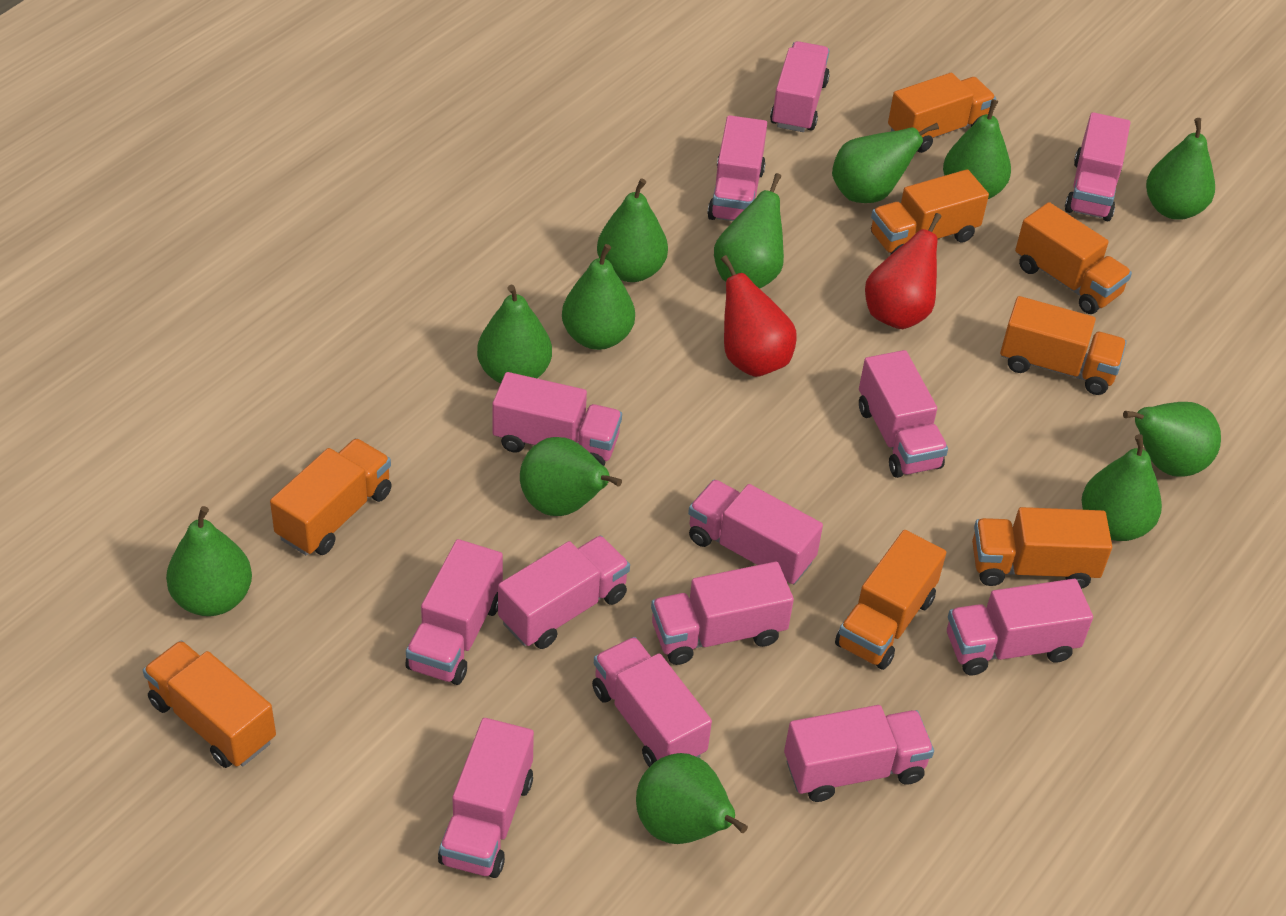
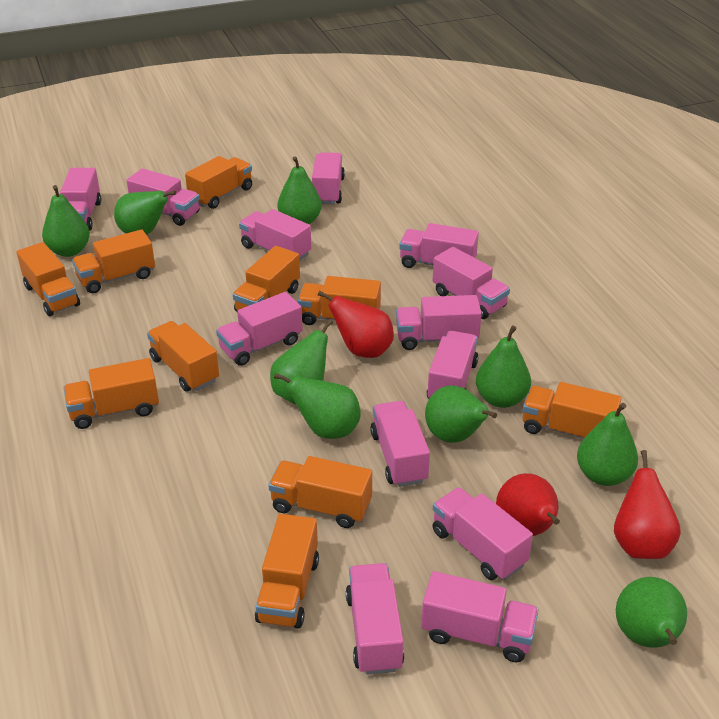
green pear: 12 -> 9
orange truck: 8 -> 10
red pear: 2 -> 3

